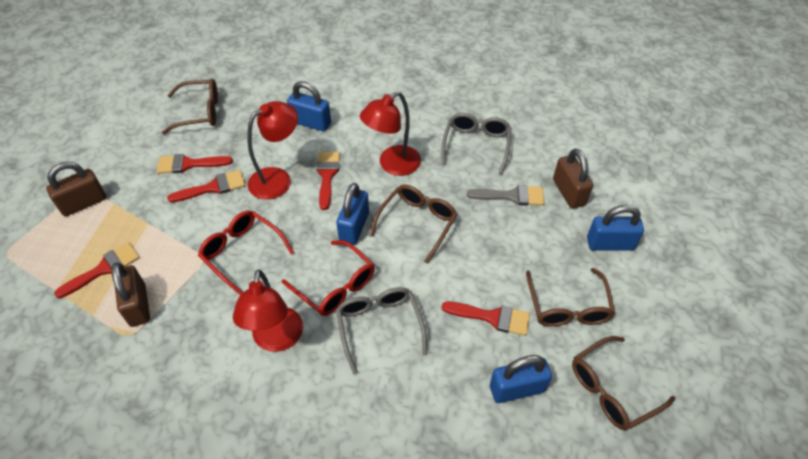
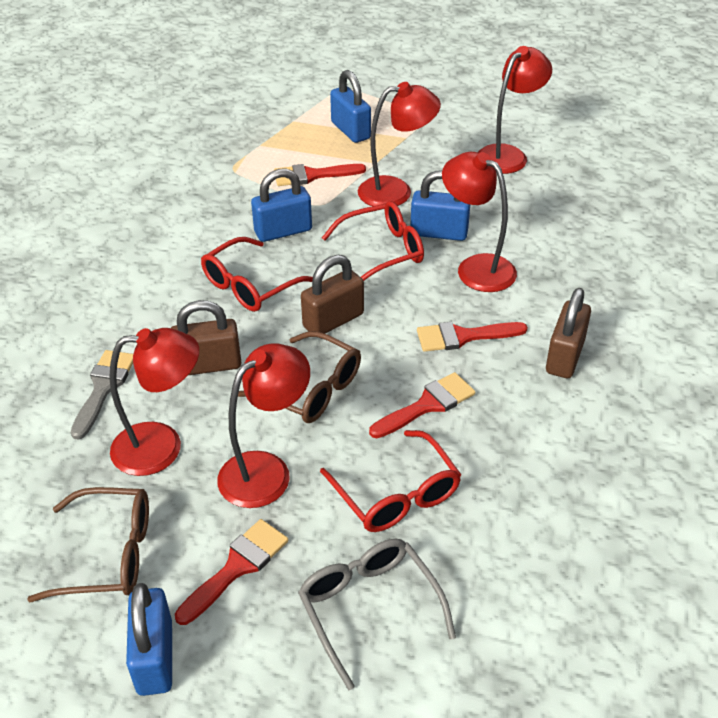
brown glasses: 4 -> 2
grey glasses: 2 -> 1
red brush: 5 -> 4
red glasses: 2 -> 3
red lamp: 3 -> 5

